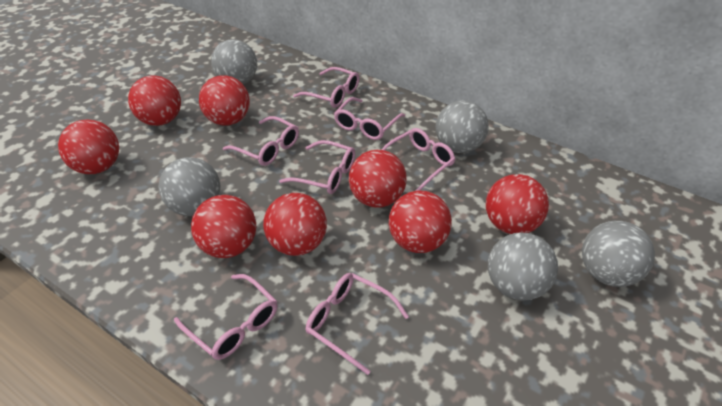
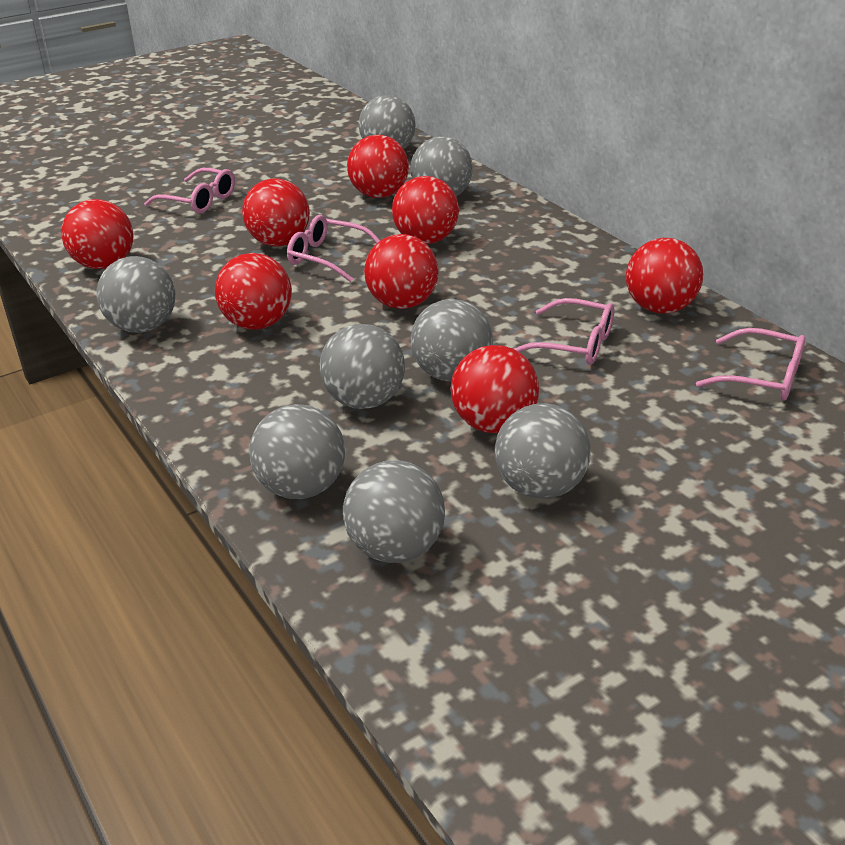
grey ball: 5 -> 8
pink glasses: 7 -> 4

